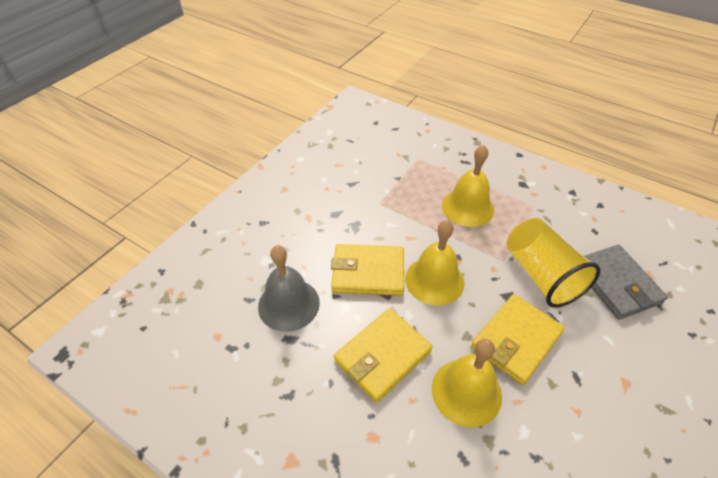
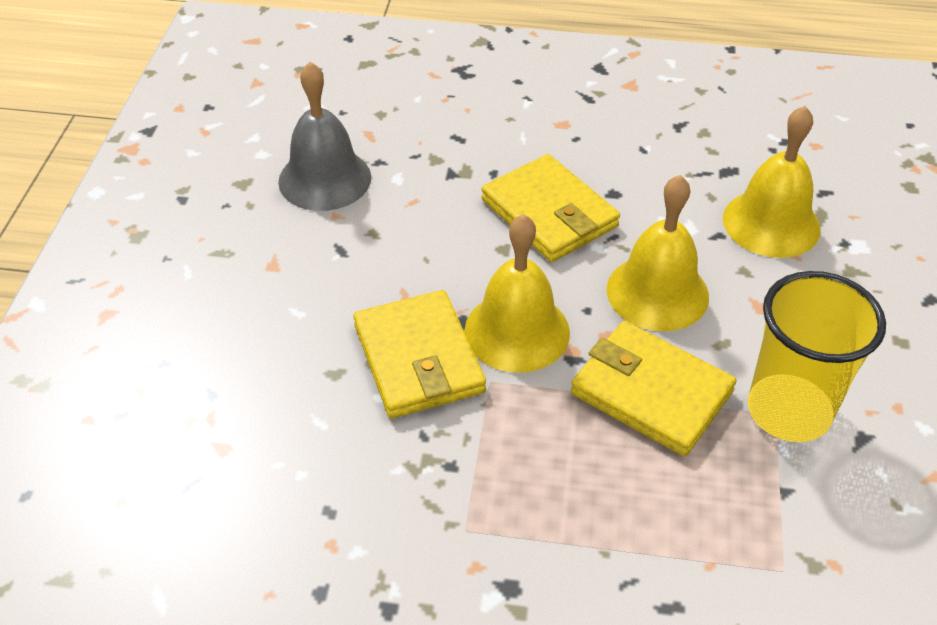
grey wallet: 1 -> 0

